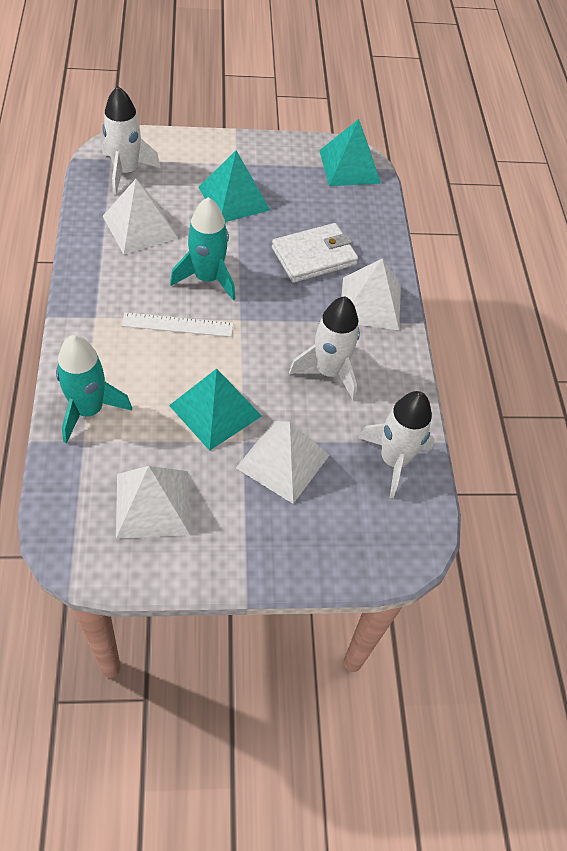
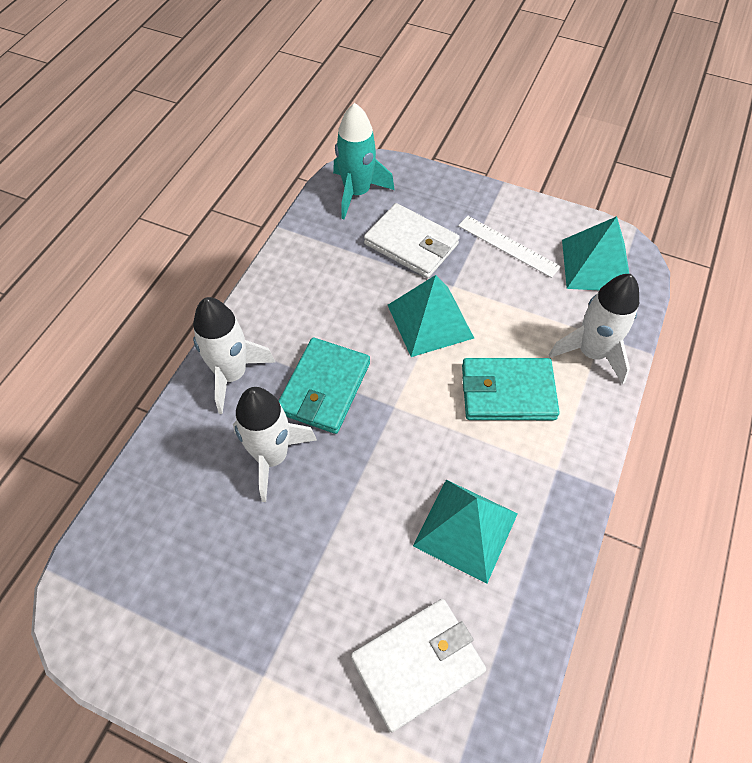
turquoise rocket: 2 -> 1
turquoise wallet: 0 -> 2
white pyramid: 4 -> 0
white wallet: 1 -> 2

